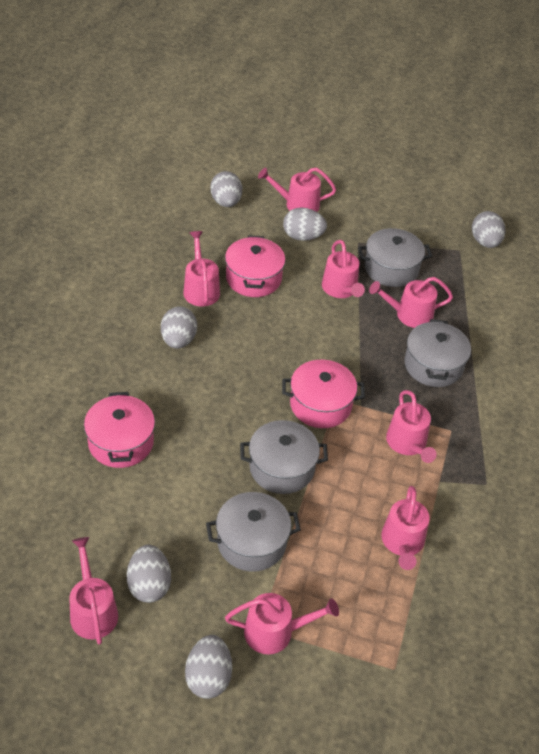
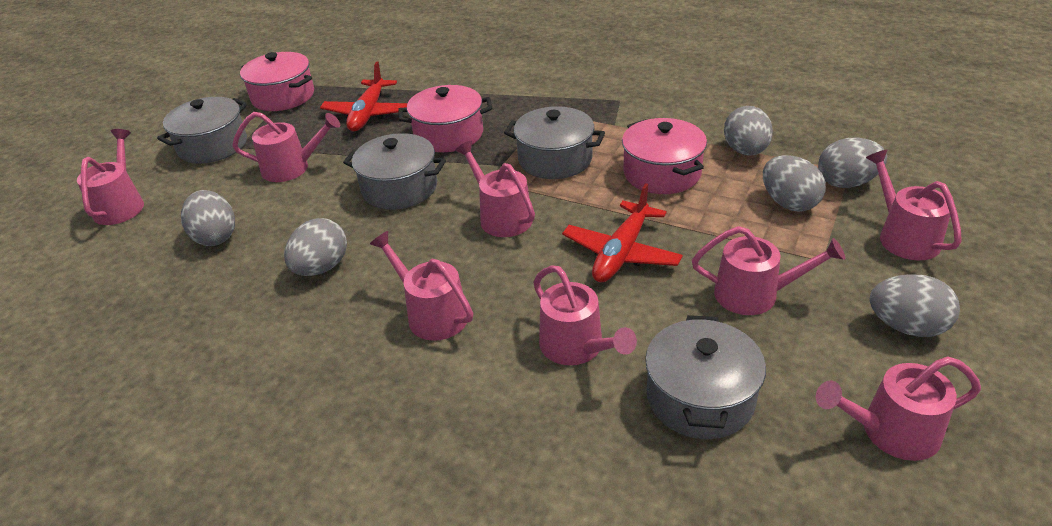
red plane: 0 -> 2

